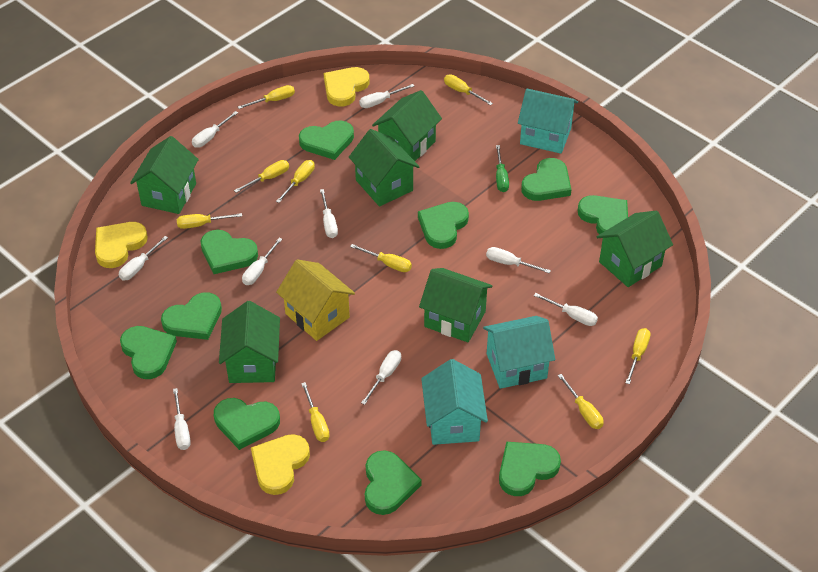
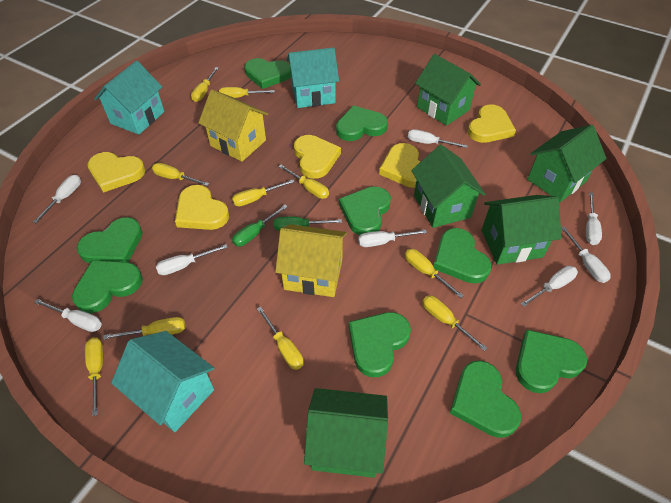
green heart: 10 -> 9
green house: 6 -> 5
green screwdriver: 1 -> 2
white screwdriver: 9 -> 8
yellow heart: 3 -> 5
yellow house: 1 -> 2
yellow screwdriver: 9 -> 10

